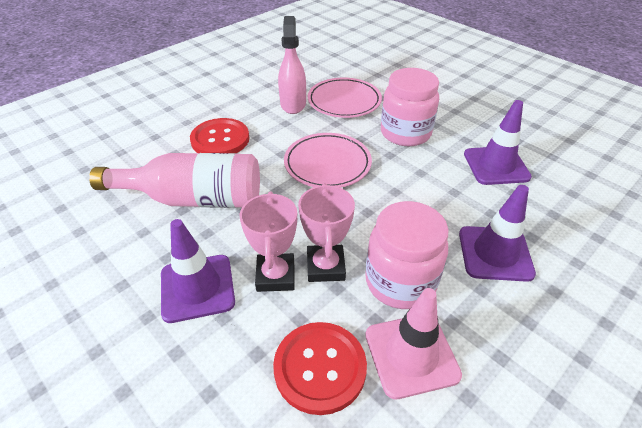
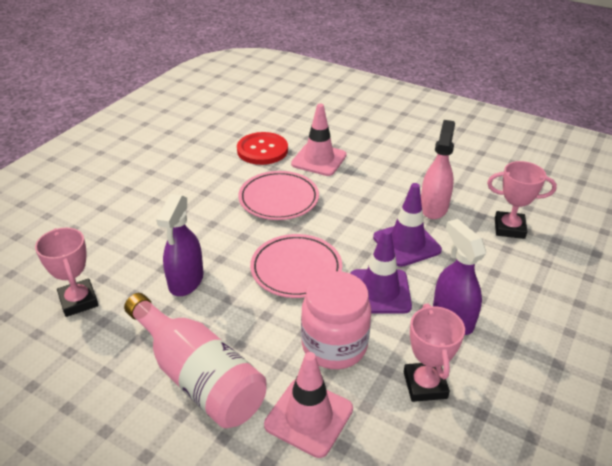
pink jar: 2 -> 1
pink traffic cone: 1 -> 2
pink trophy: 2 -> 3
purple spray bottle: 0 -> 2
purple traffic cone: 3 -> 2
red button: 2 -> 1

